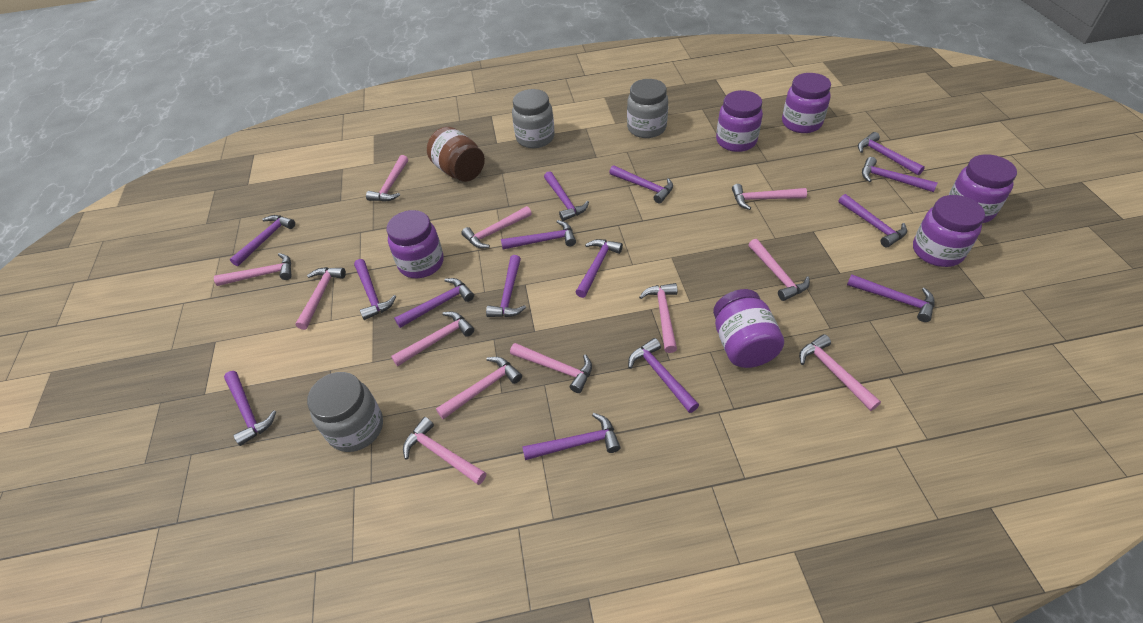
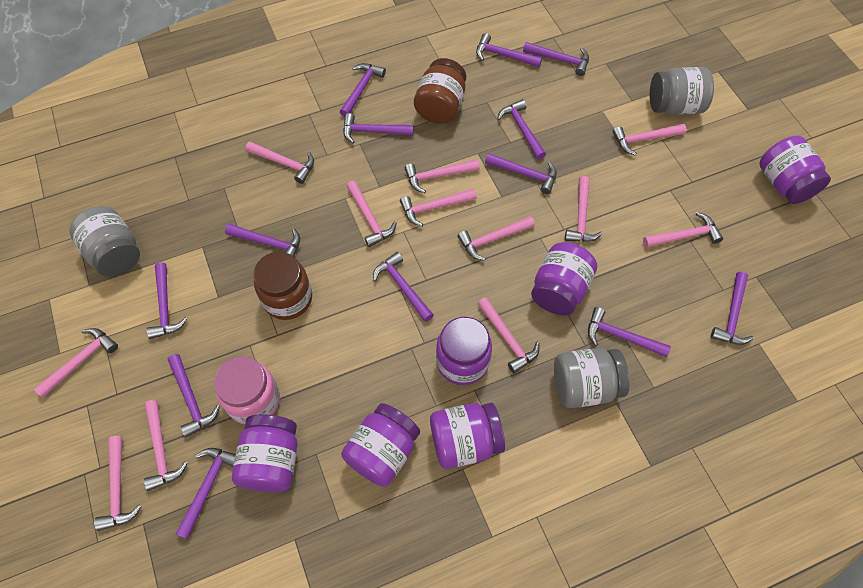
brown jar: 1 -> 2
pink jar: 0 -> 1
purple hammer: 15 -> 13

